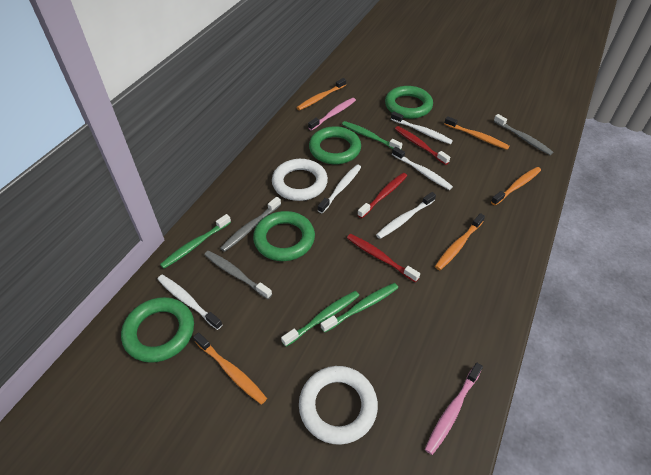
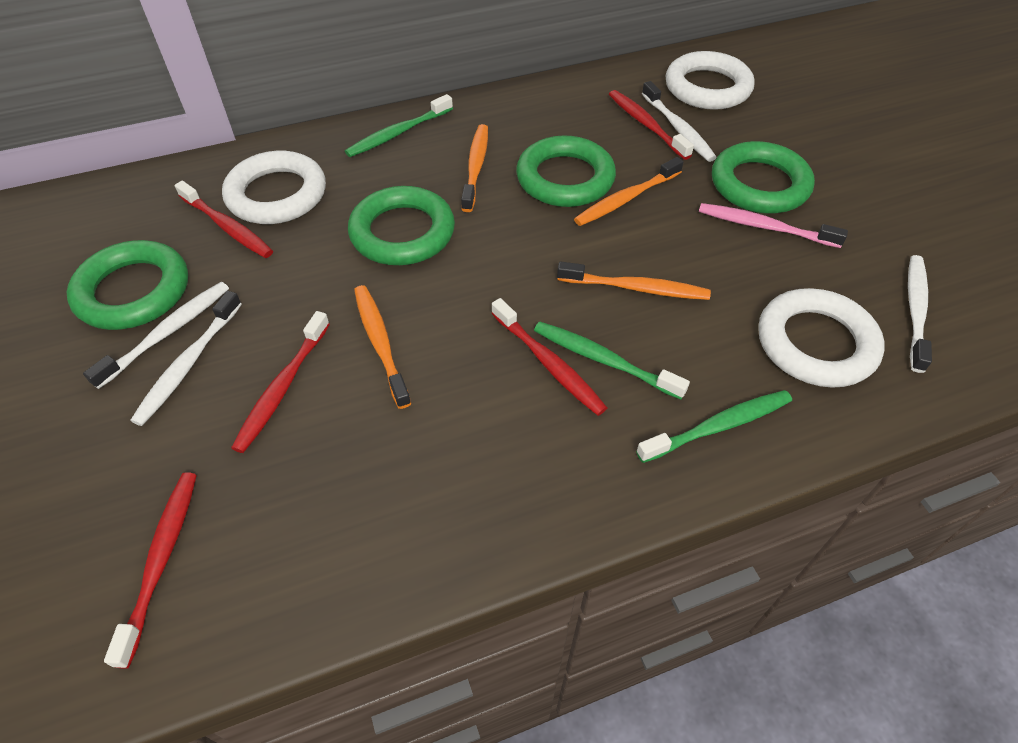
green toothbrush: 4 -> 3
grey toothbrush: 3 -> 0
orange toothbrush: 5 -> 4
pink toothbrush: 2 -> 1
red toothbrush: 3 -> 5
white ring: 2 -> 3
white toothbrush: 5 -> 4

